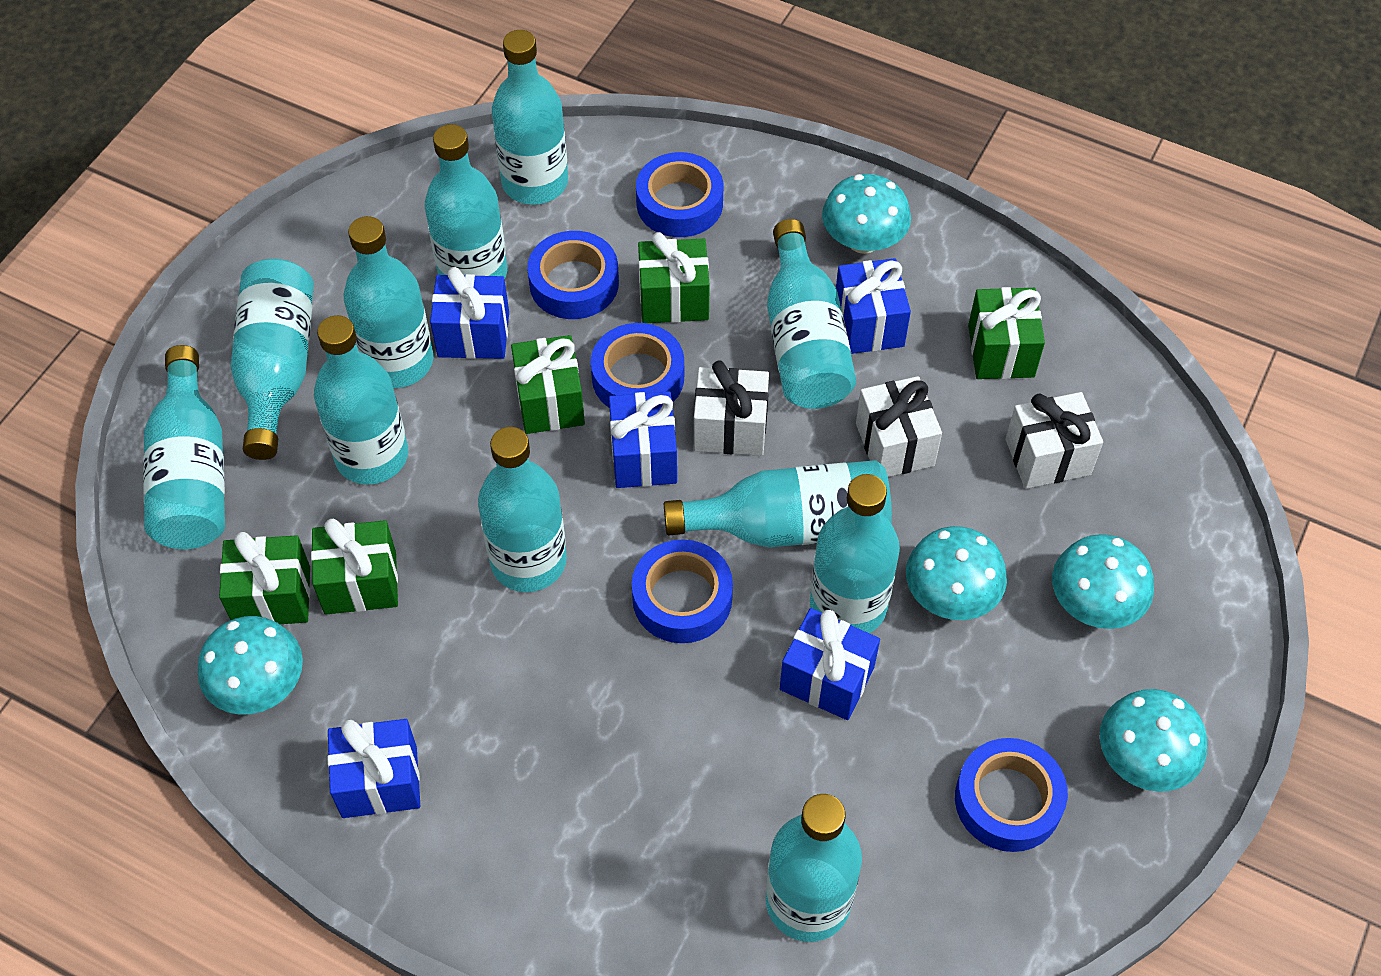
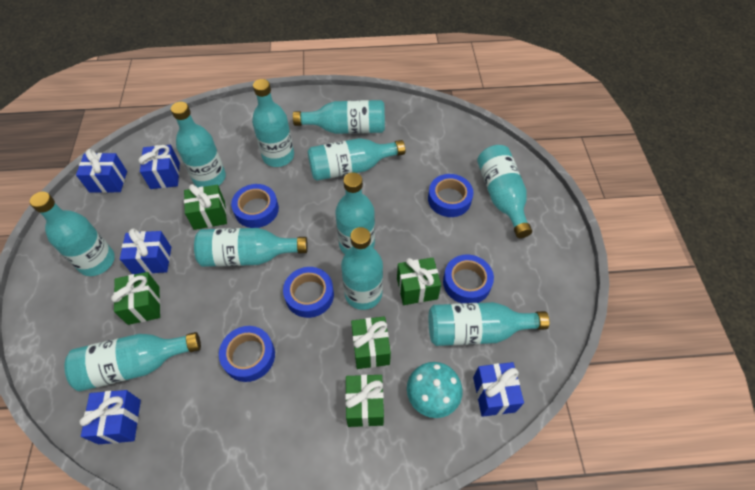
turquoise mushroom: 5 -> 1
white gift: 3 -> 0

